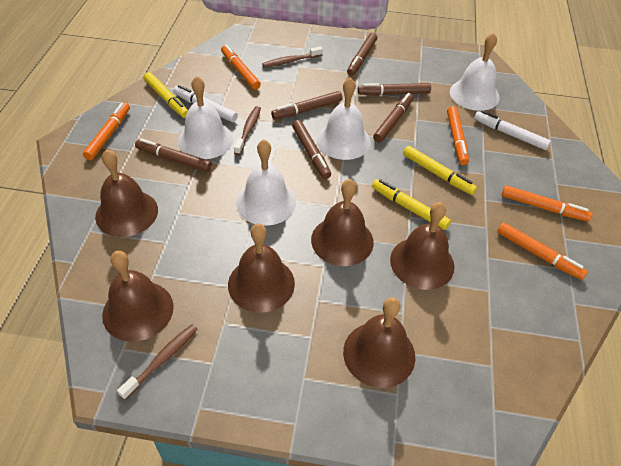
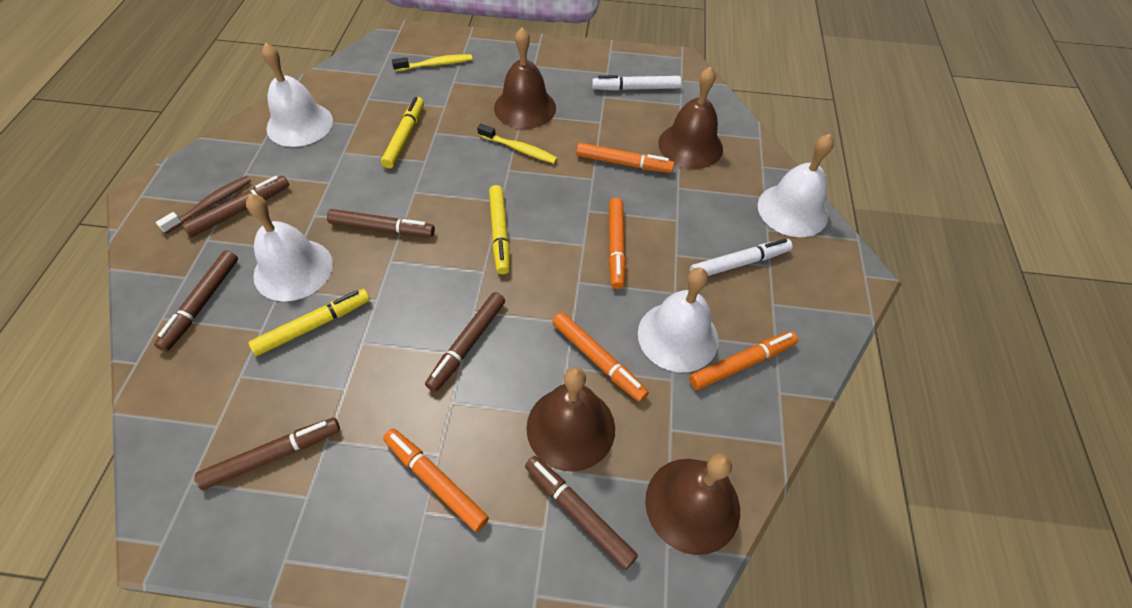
brown bell: 6 -> 4
brown toothbrush: 3 -> 1
yellow toothbrush: 0 -> 2

